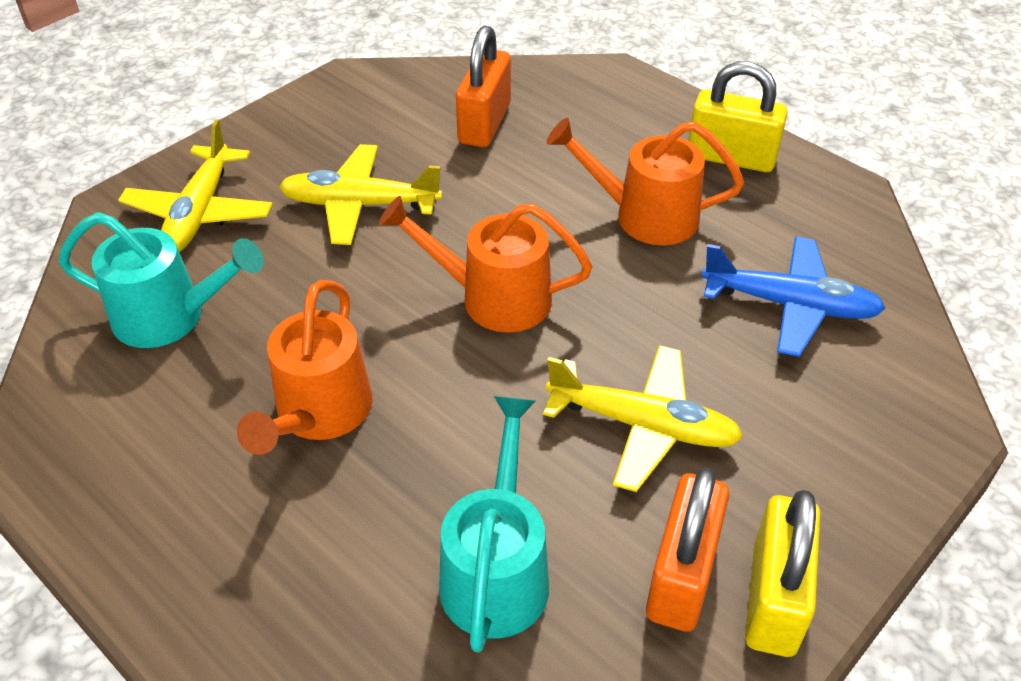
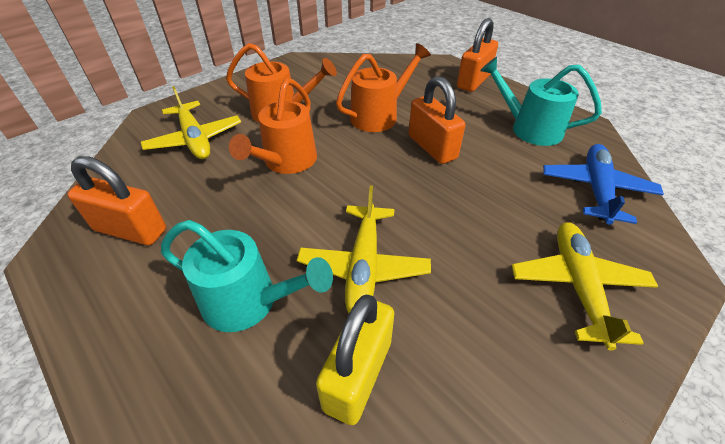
orange padlock: 2 -> 3
yellow padlock: 2 -> 1

